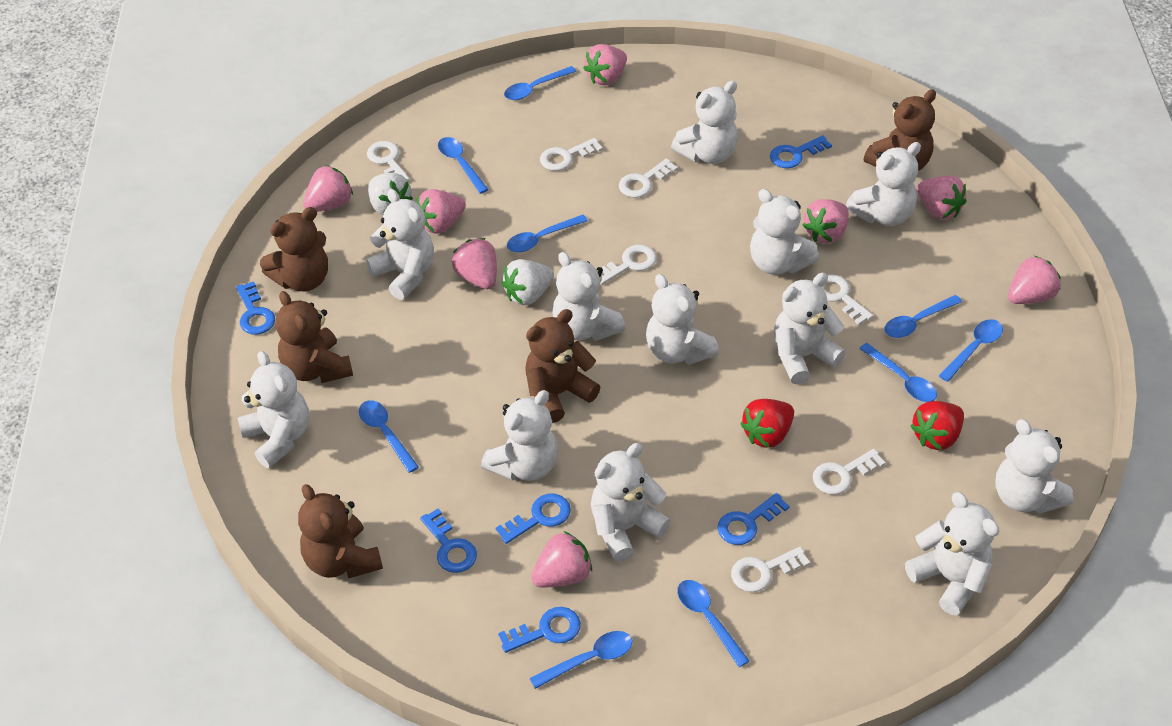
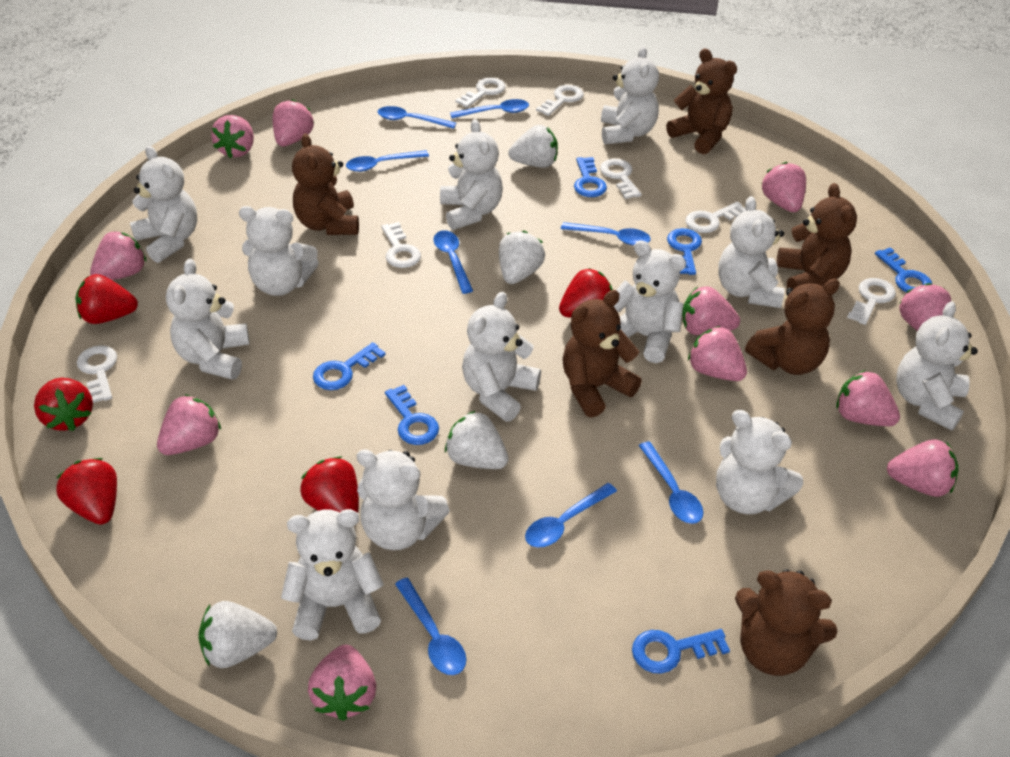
blue spoon: 9 -> 8
brown teddy bear: 5 -> 6
pink strawberry: 8 -> 11
red strawberry: 2 -> 5
white strawberry: 2 -> 4

